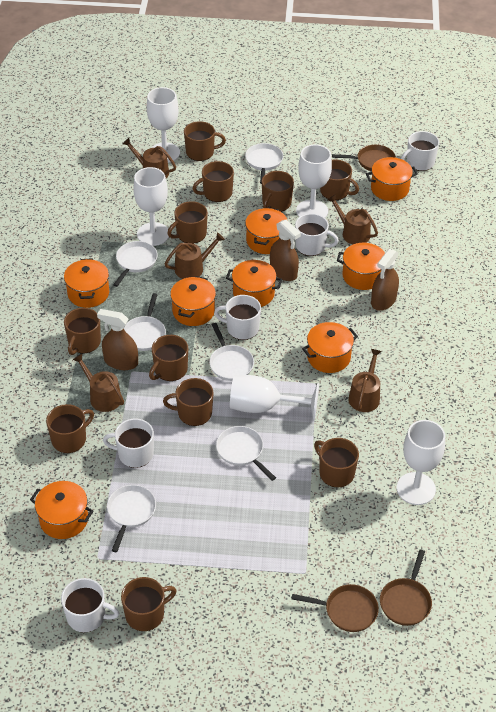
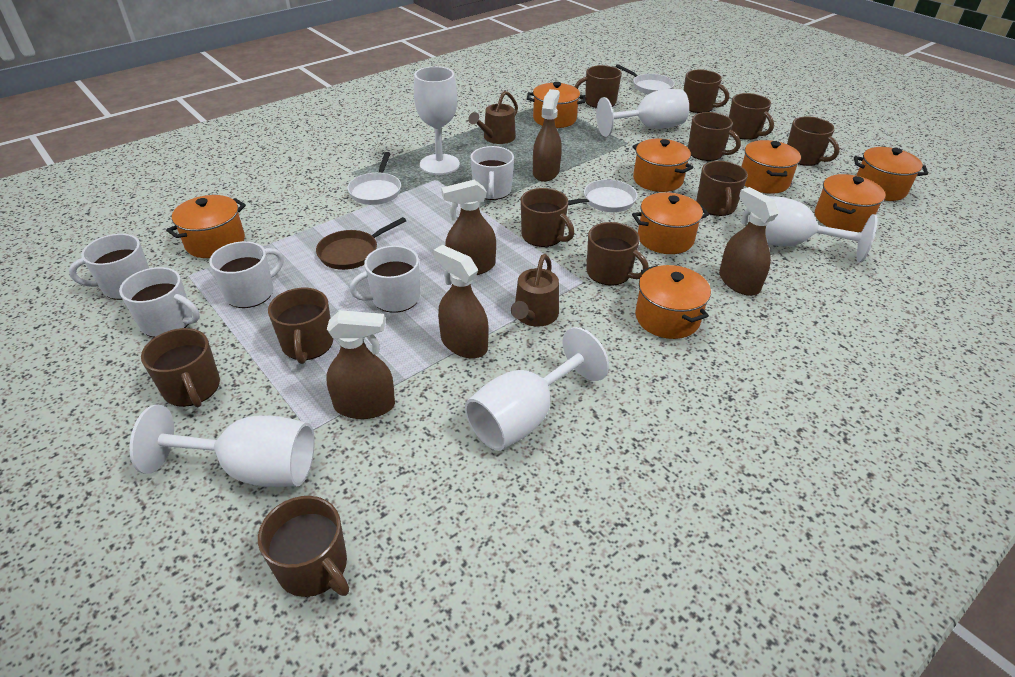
brown pan: 3 -> 1
brown spray bottle: 3 -> 5
brown watering can: 5 -> 2
white pan: 6 -> 3

